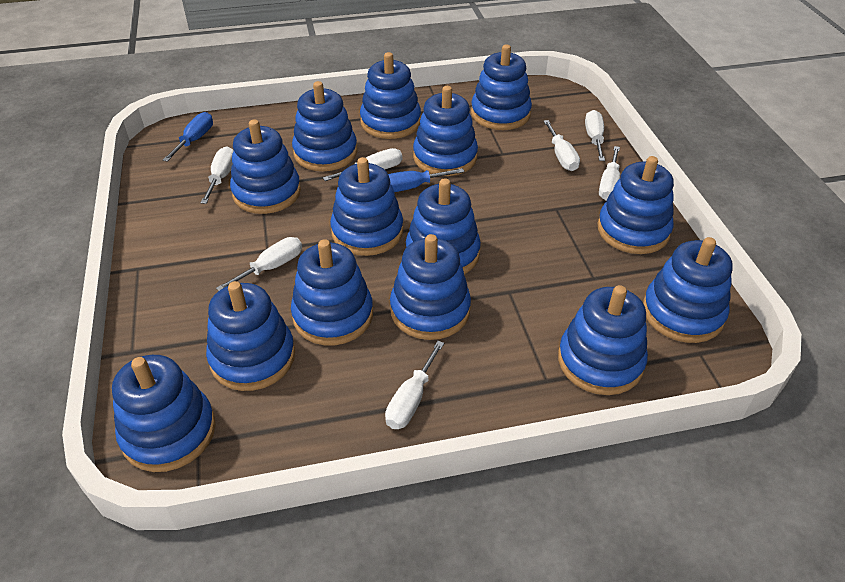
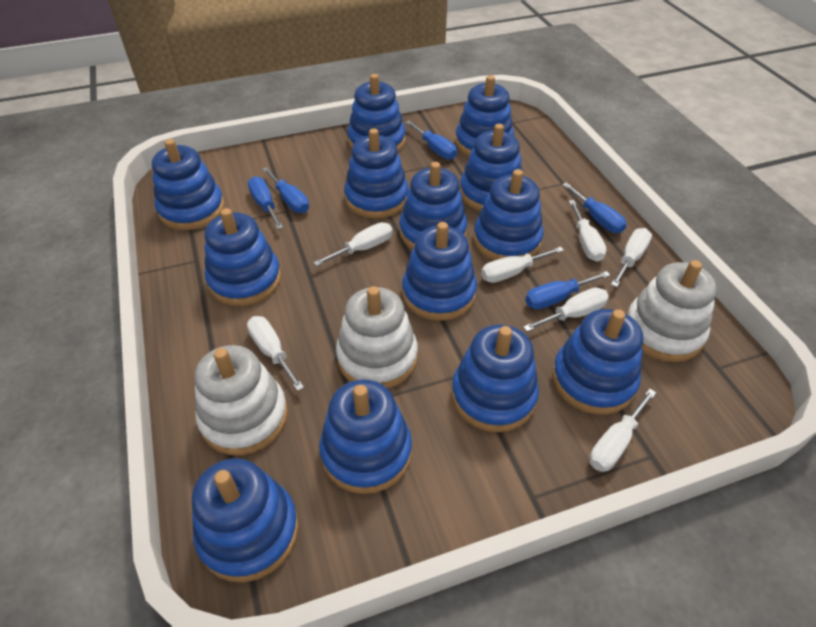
blue screwdriver: 2 -> 5
blue stacking toy: 14 -> 13
white stacking toy: 0 -> 3

